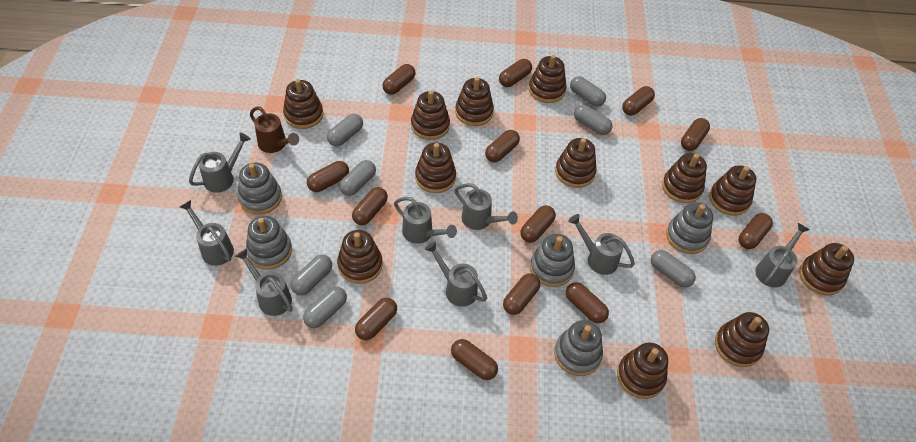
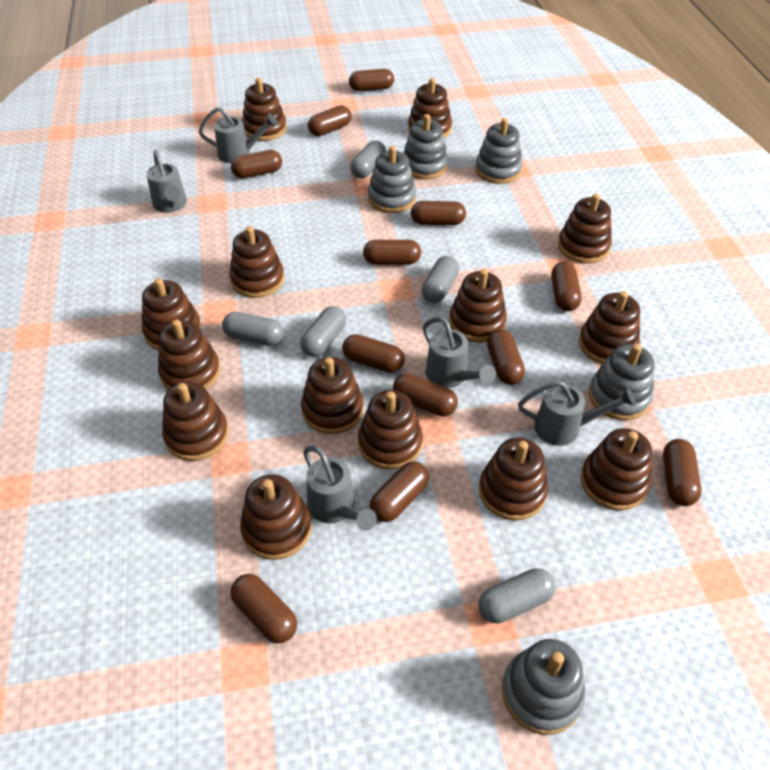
brown capsule: 13 -> 12
brown stacking toy: 12 -> 14
brown watering can: 1 -> 0
grey capsule: 7 -> 5
grey watering can: 8 -> 5

